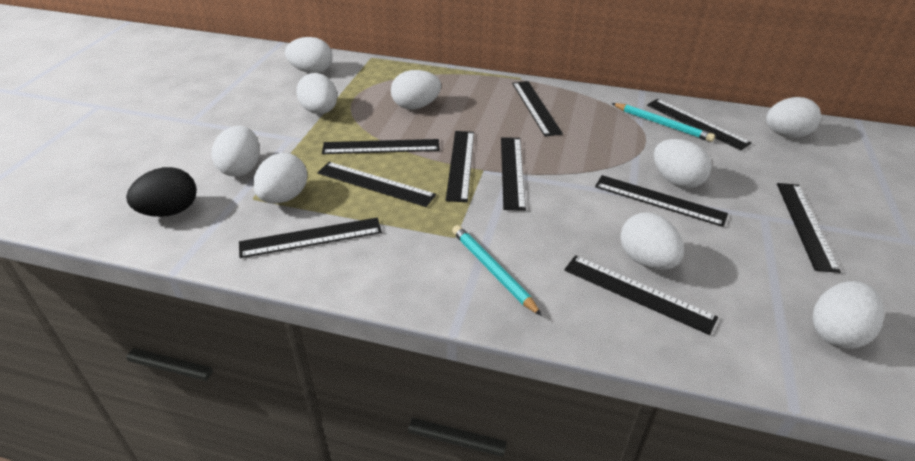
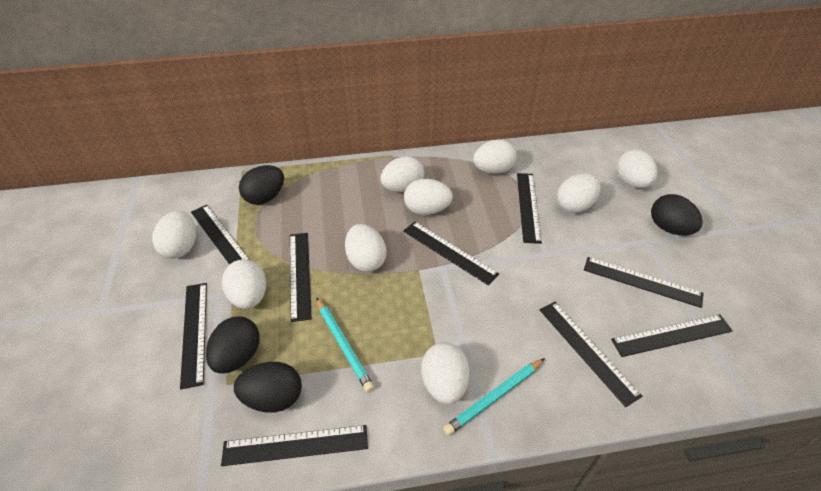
black egg: 1 -> 4
black ruler: 10 -> 9

